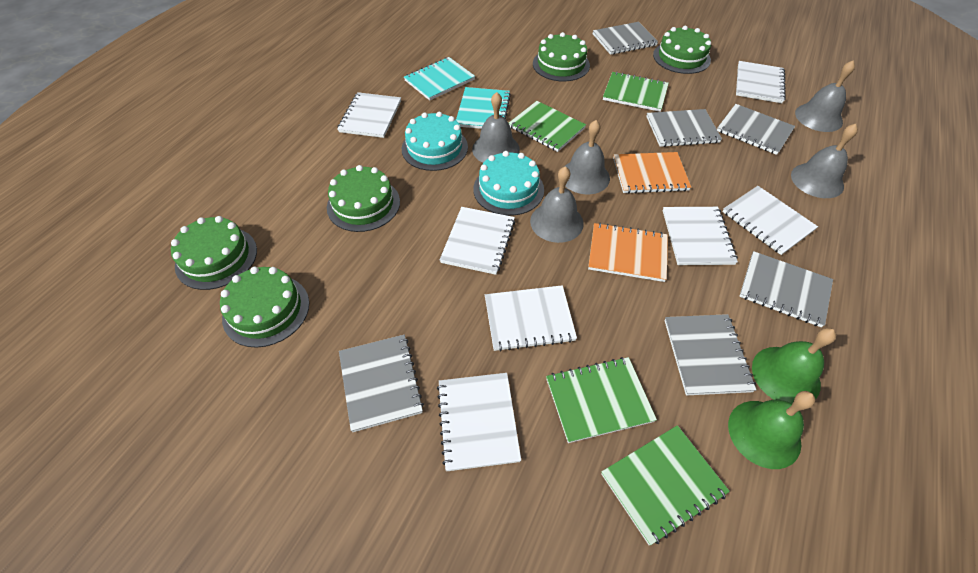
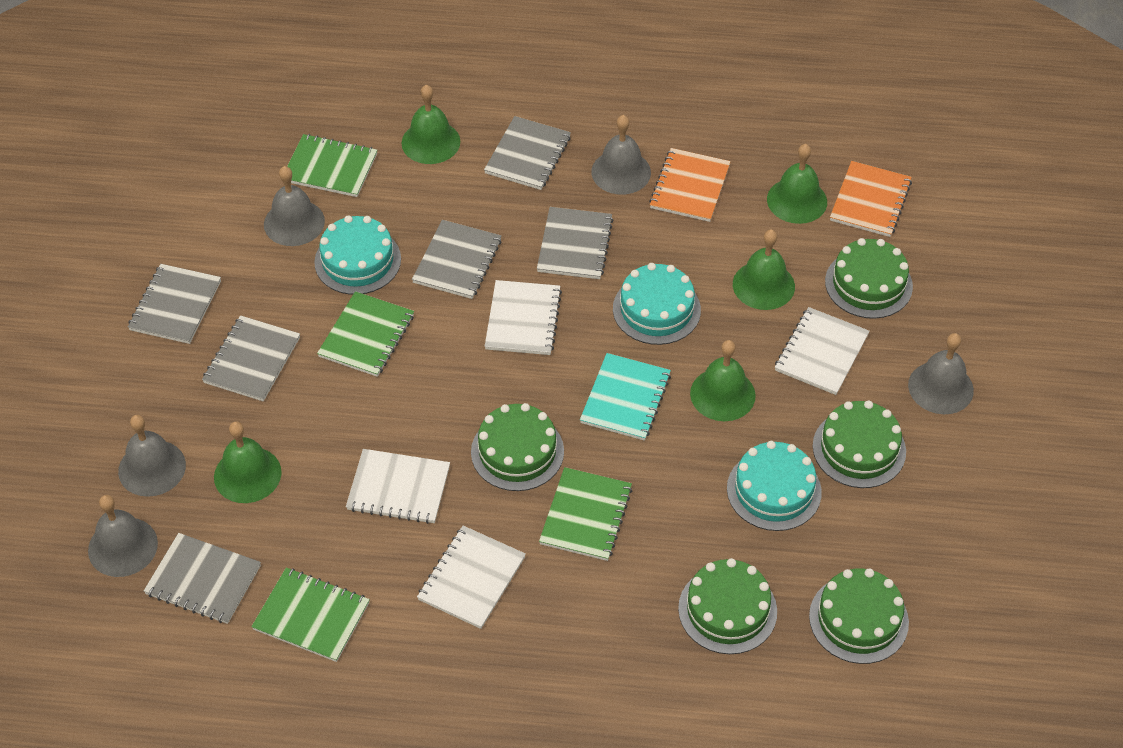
green bell: 2 -> 5
turquoise cake: 2 -> 3
turquoise notebook: 2 -> 1
white notebook: 7 -> 4

